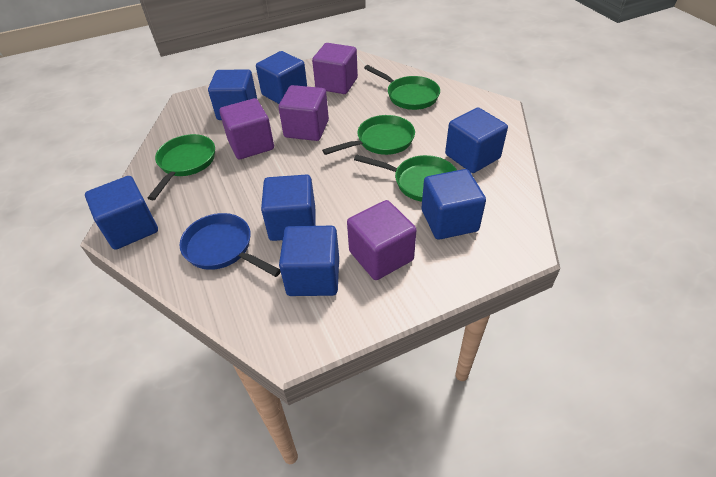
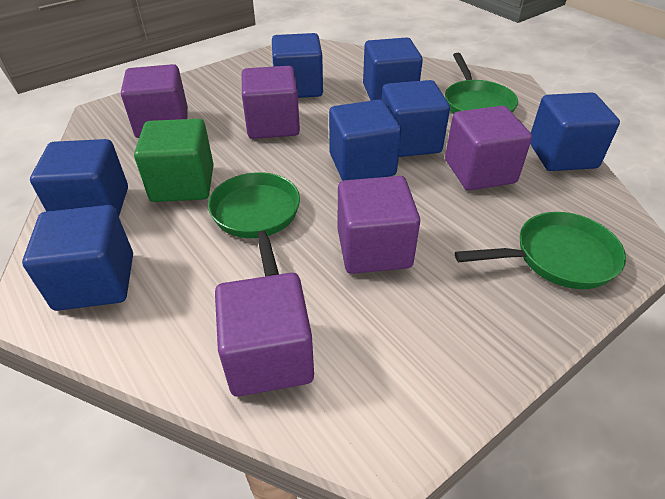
blue pan: 1 -> 0
green cube: 0 -> 1
green pan: 4 -> 3
purple cube: 4 -> 5

